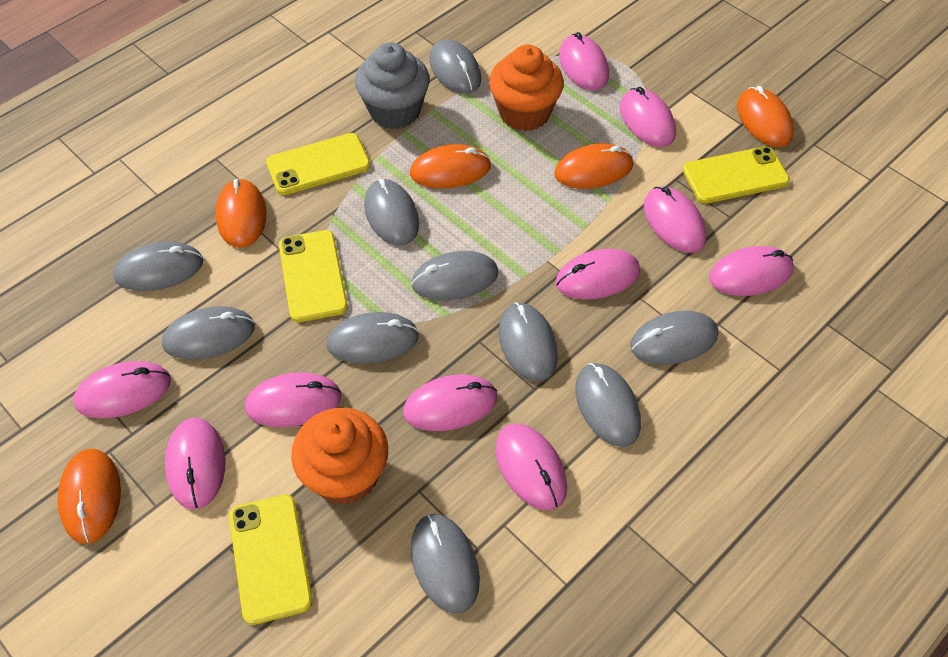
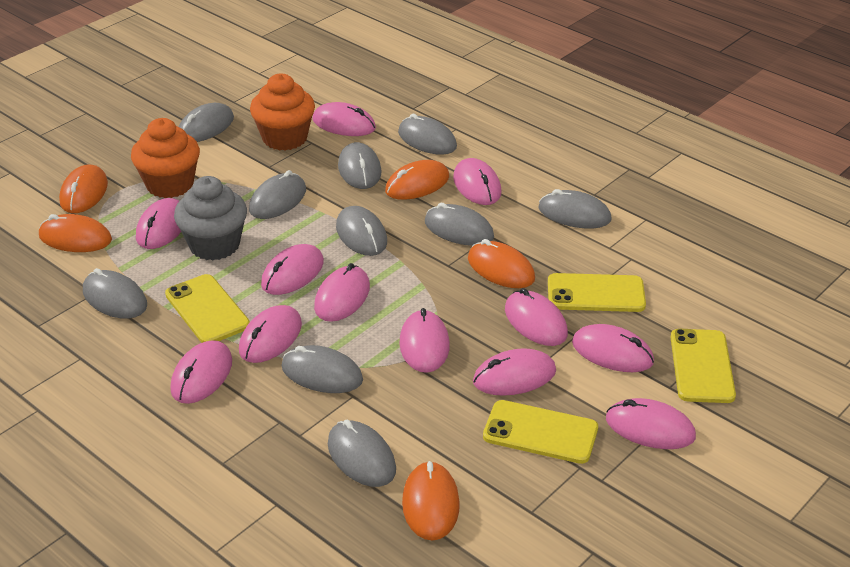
pink mouse: 10 -> 12

